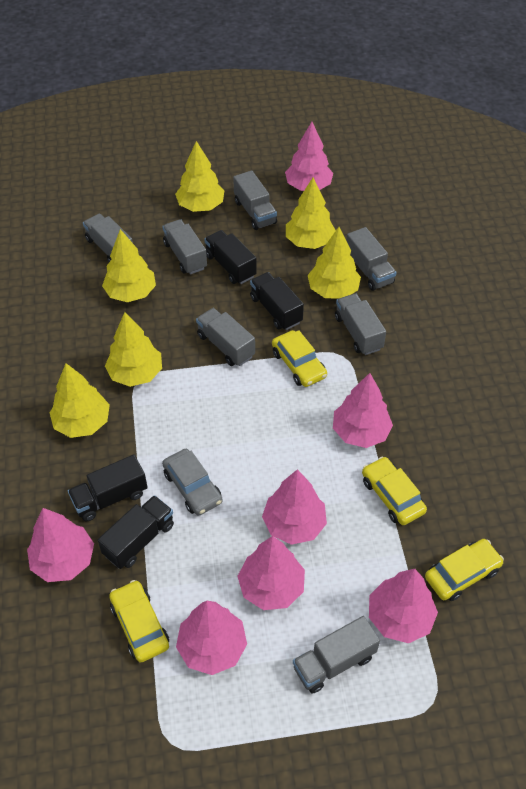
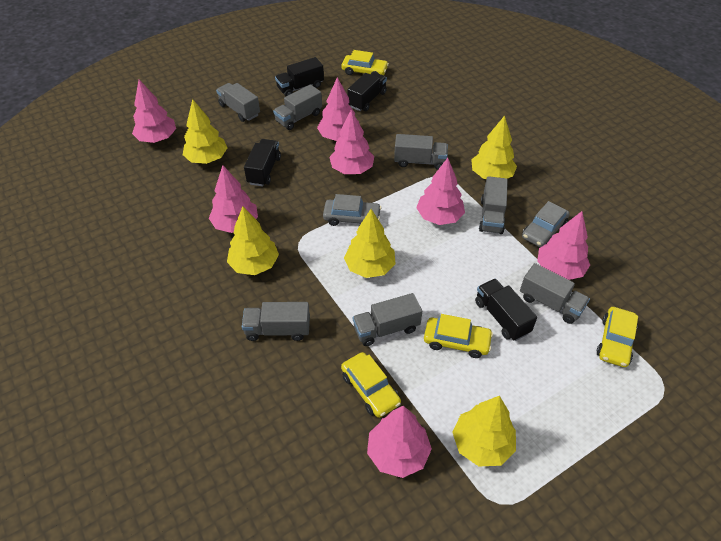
grey car: 1 -> 2
yellow tree: 6 -> 5

